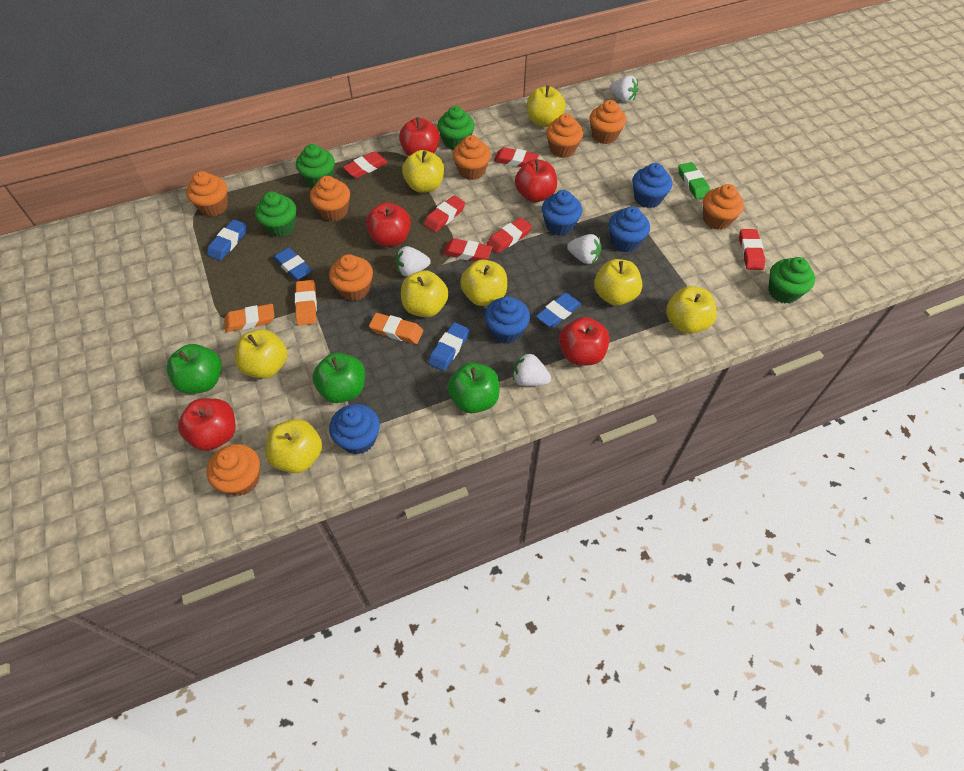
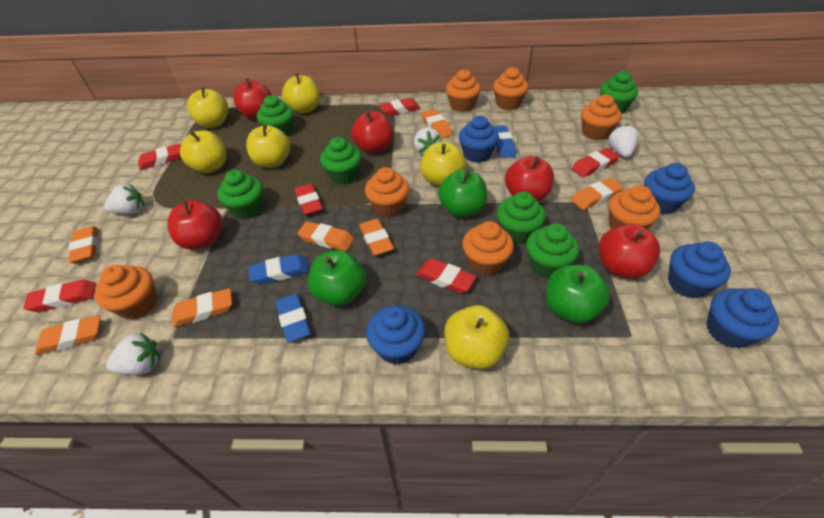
blue eraser: 4 -> 3
green cupcake: 4 -> 6
green eraser: 1 -> 0
orange cupcake: 8 -> 7
orange eraser: 3 -> 7
yellow apple: 8 -> 6

